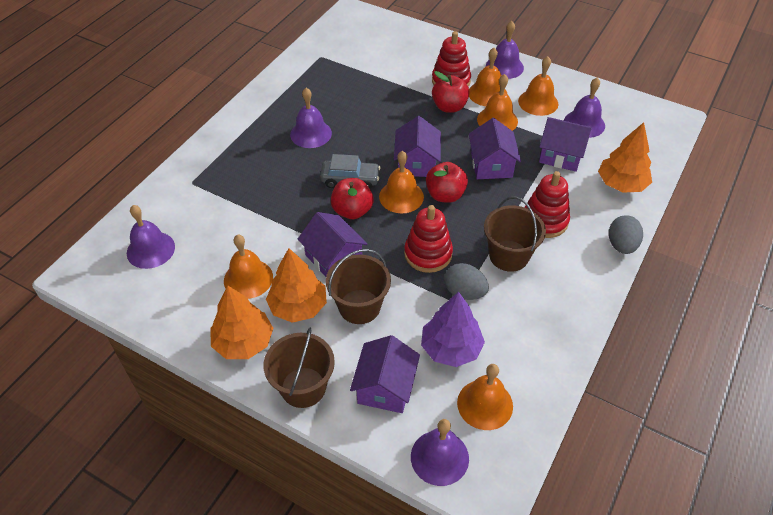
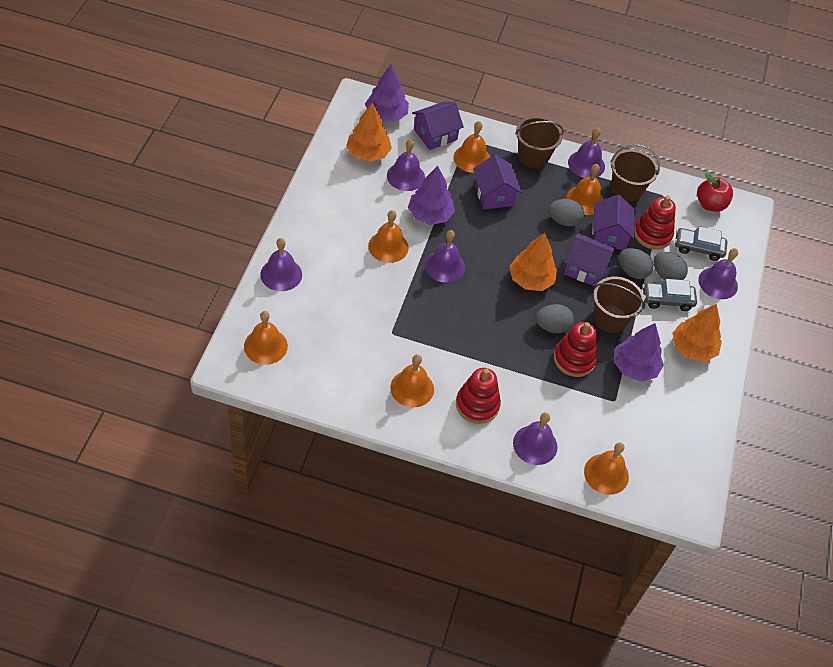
grey car: 1 -> 2
grey egg: 2 -> 4
purple bell: 5 -> 6
purple house: 5 -> 4
purple tree: 1 -> 3
red apple: 3 -> 1

